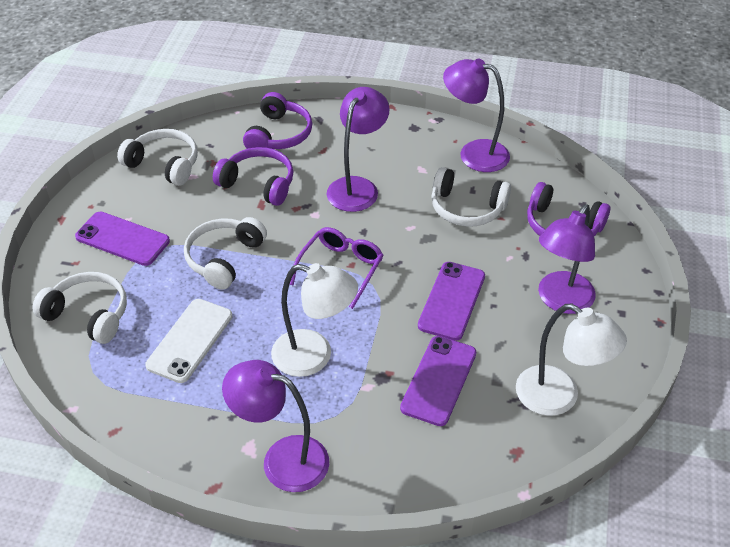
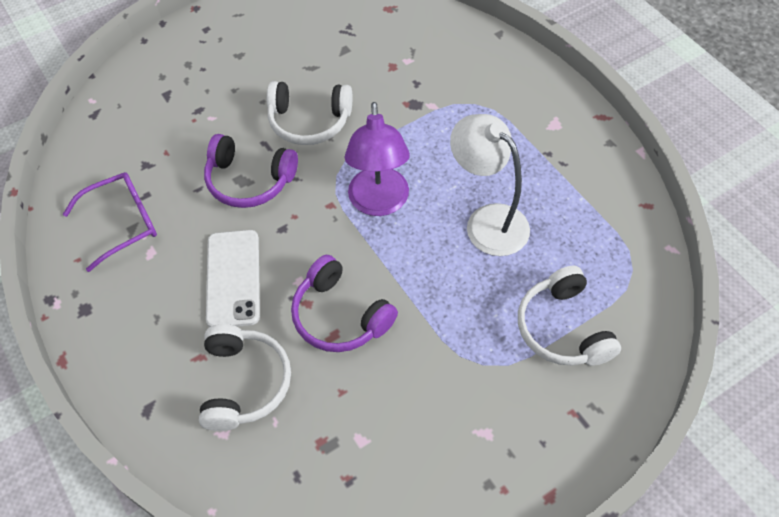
purple headphones: 3 -> 2
purple lamp: 4 -> 1
purple phone: 3 -> 0
white headphones: 4 -> 3
white lamp: 2 -> 1

